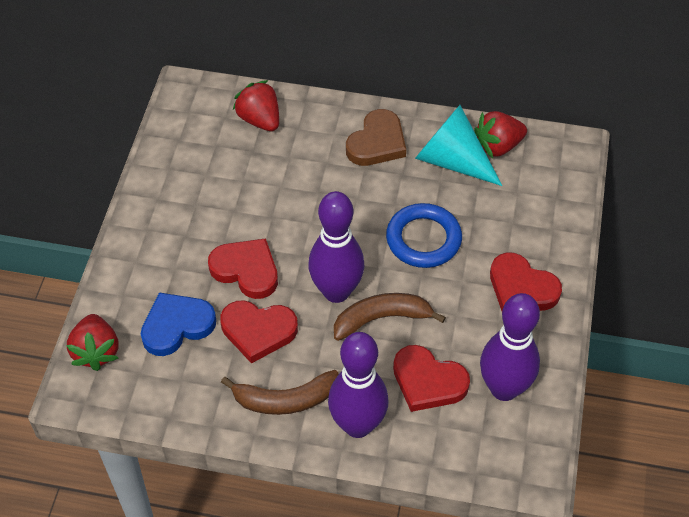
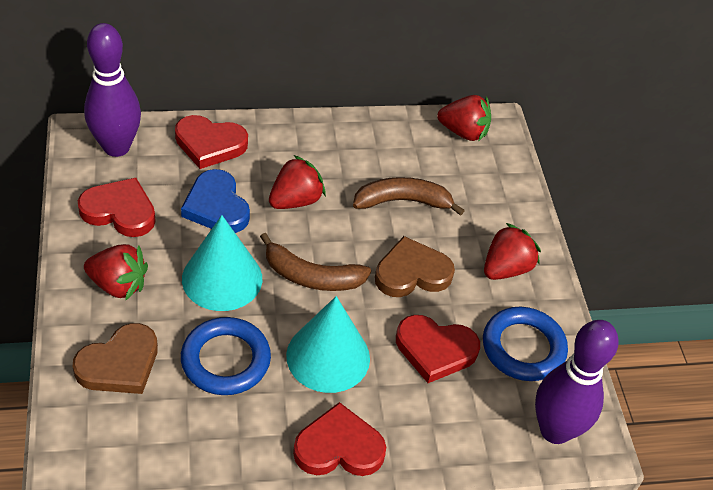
blue ring: 1 -> 2
brown heart: 1 -> 2
purple bowling pin: 3 -> 2
red strawberry: 3 -> 4
turquoise cone: 1 -> 2

